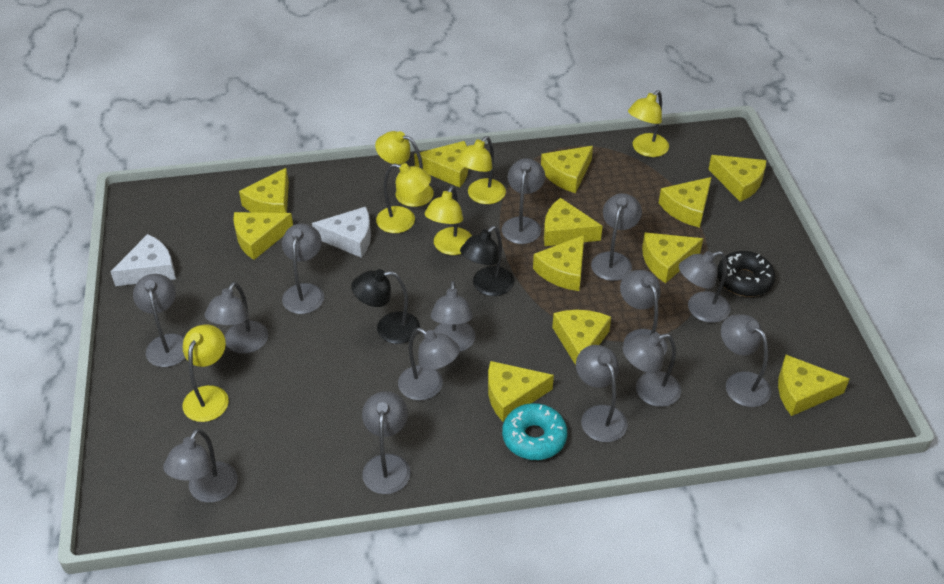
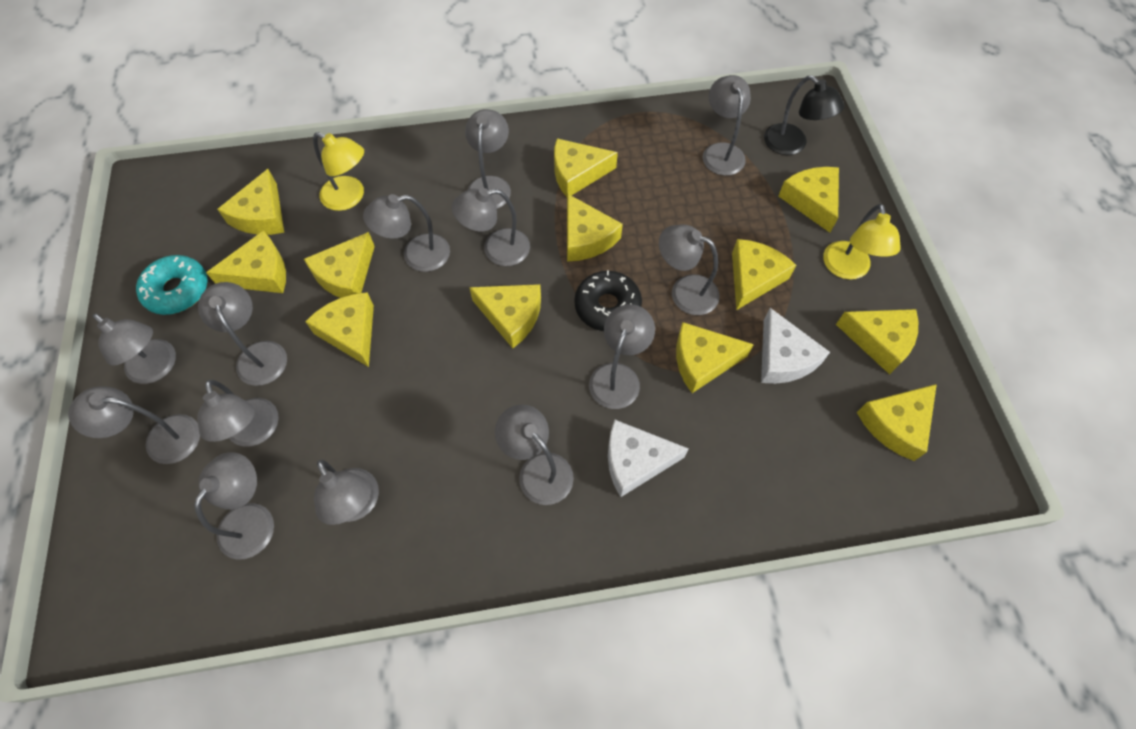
black lamp: 2 -> 1
grey lamp: 14 -> 13
yellow lamp: 6 -> 2

